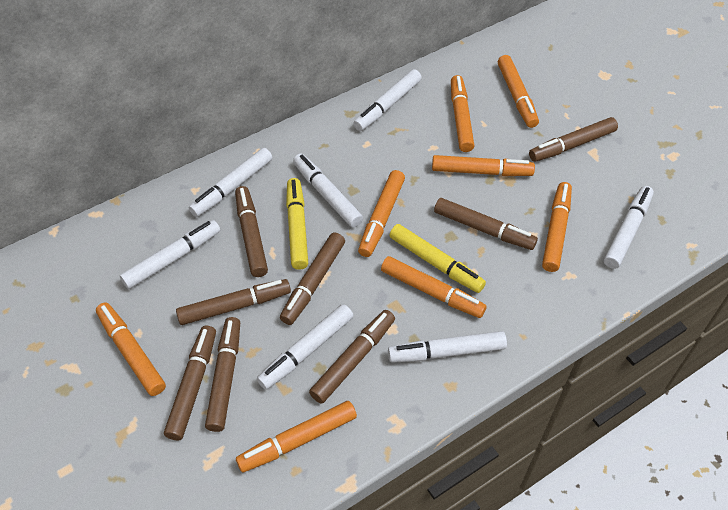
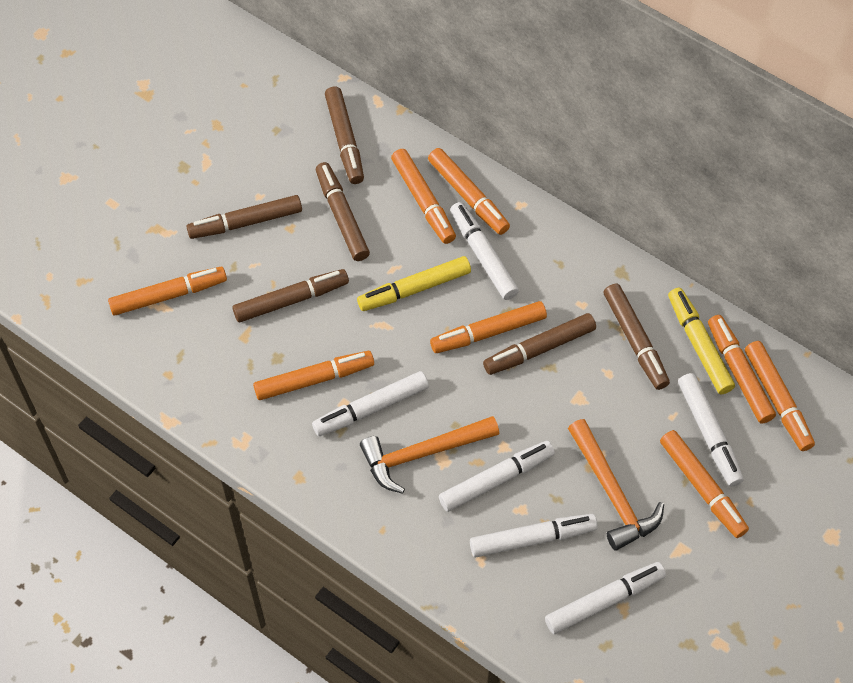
brown marker: 8 -> 6
orange hammer: 0 -> 2
white marker: 7 -> 6

